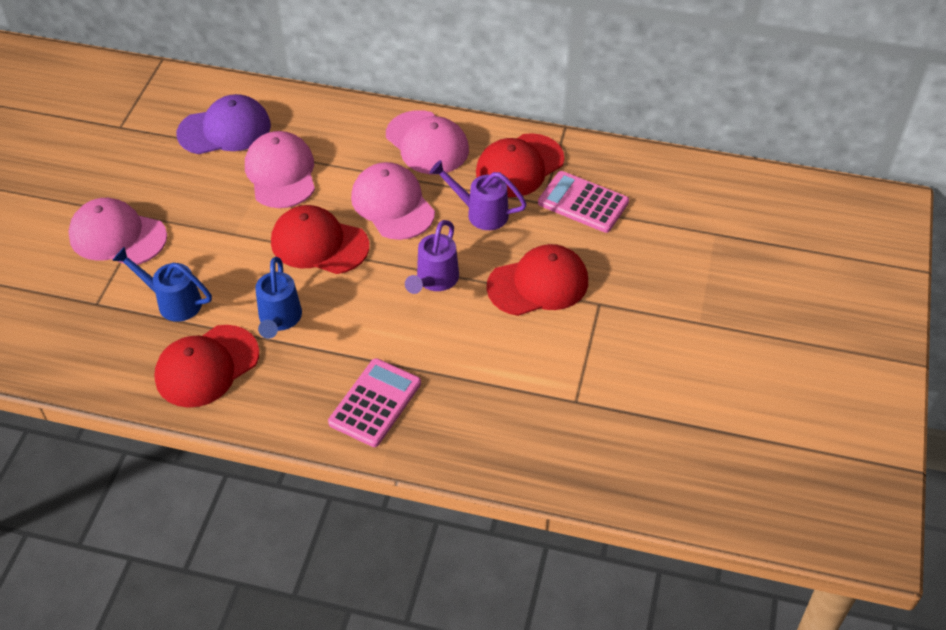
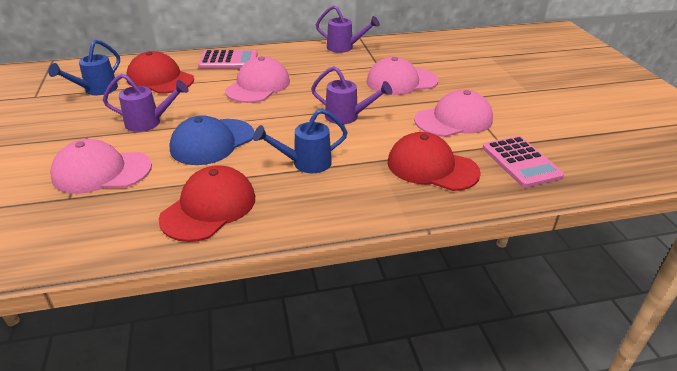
blue cap: 0 -> 1
purple cap: 1 -> 0
purple watering can: 2 -> 3
red cap: 4 -> 3

